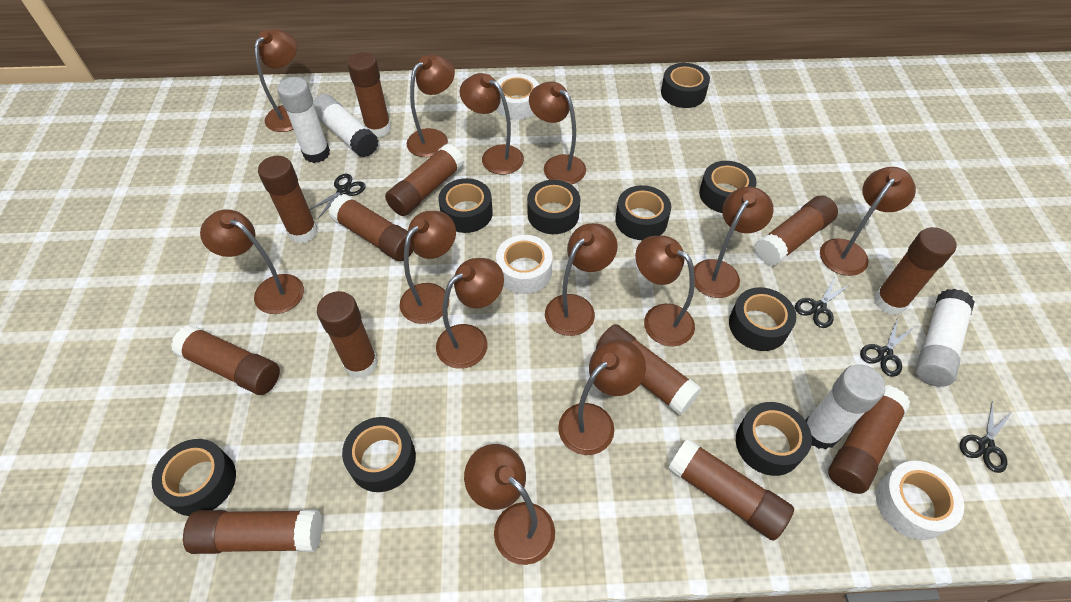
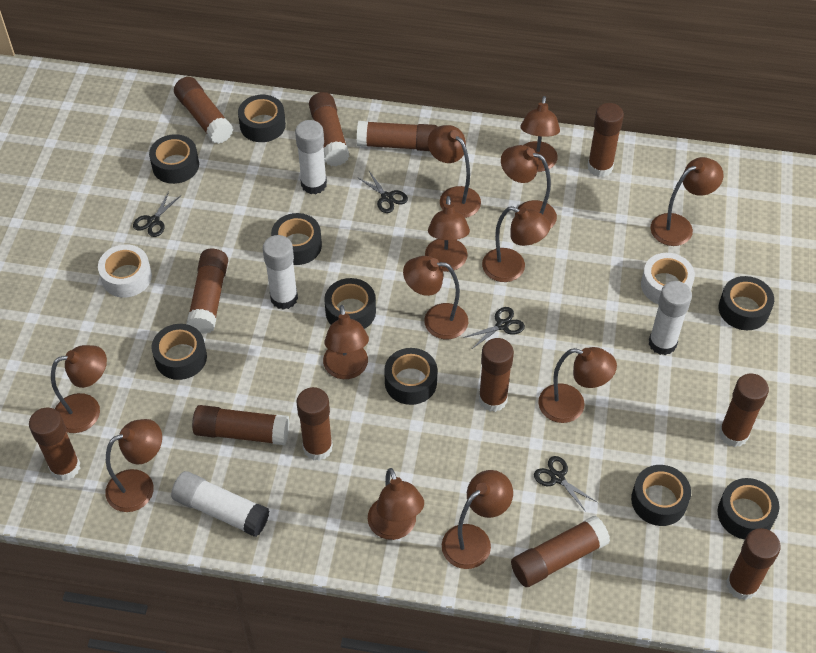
white tape: 3 -> 2

